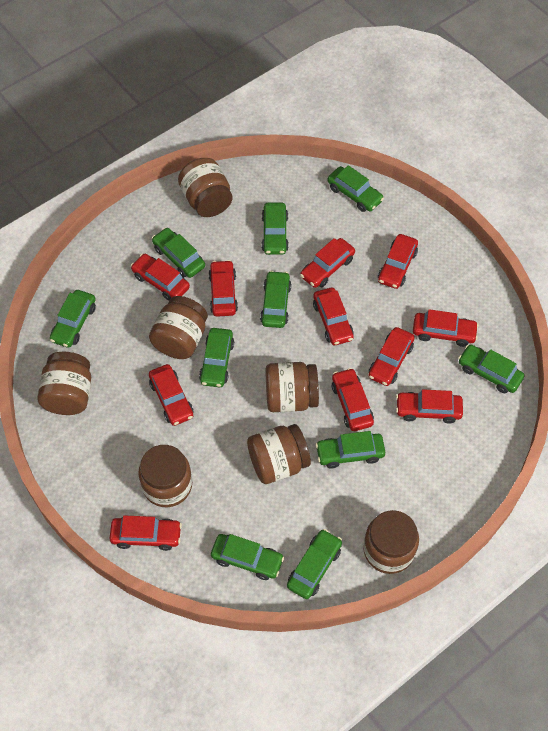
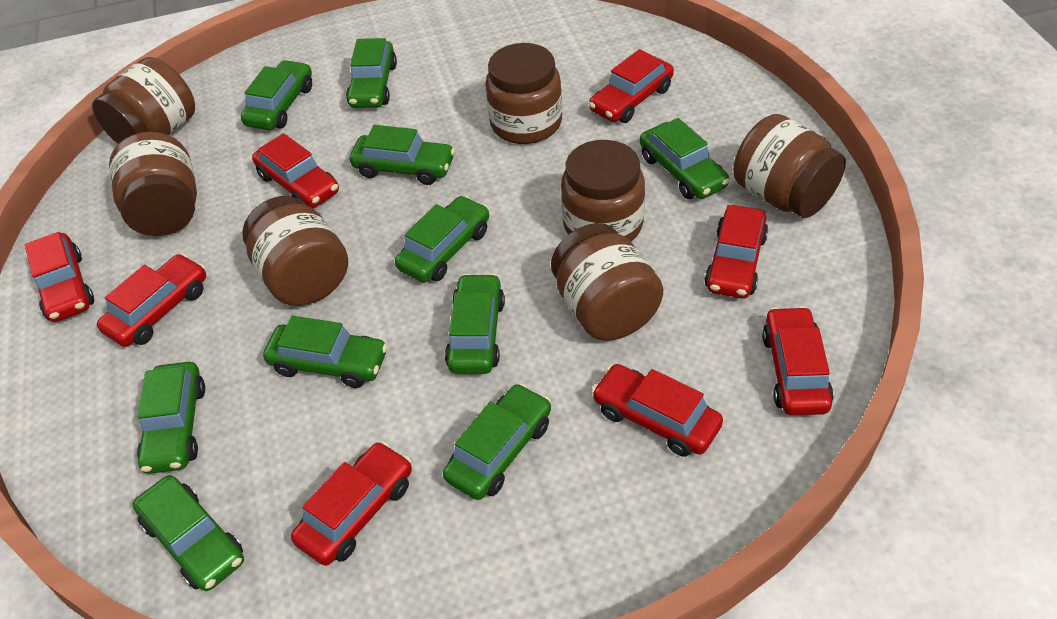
red car: 11 -> 8

